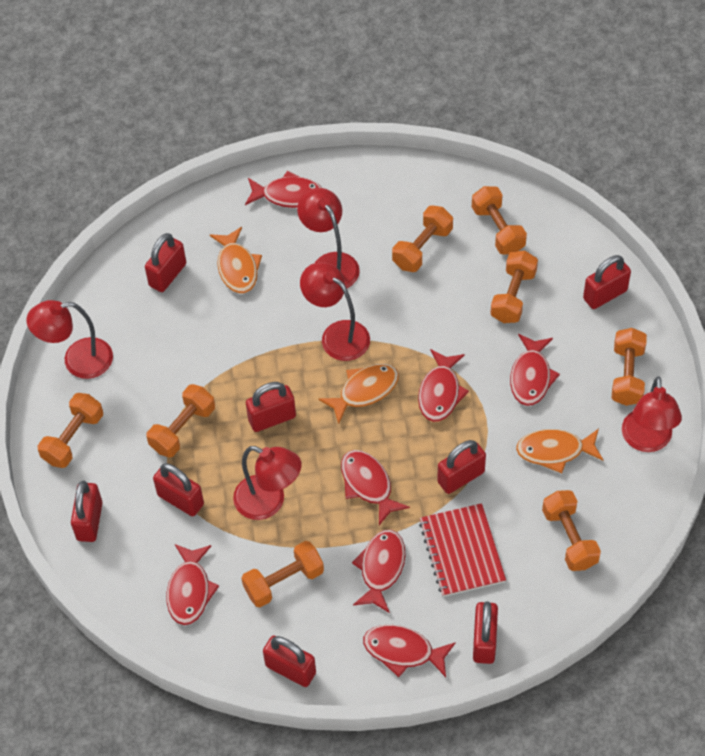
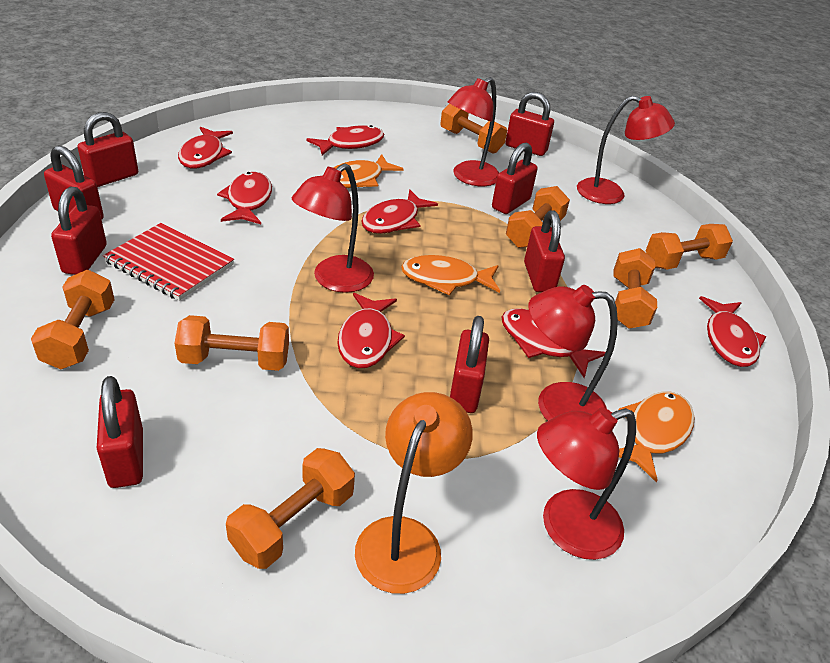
orange dumbbell: 8 -> 7
orange lamp: 0 -> 1

